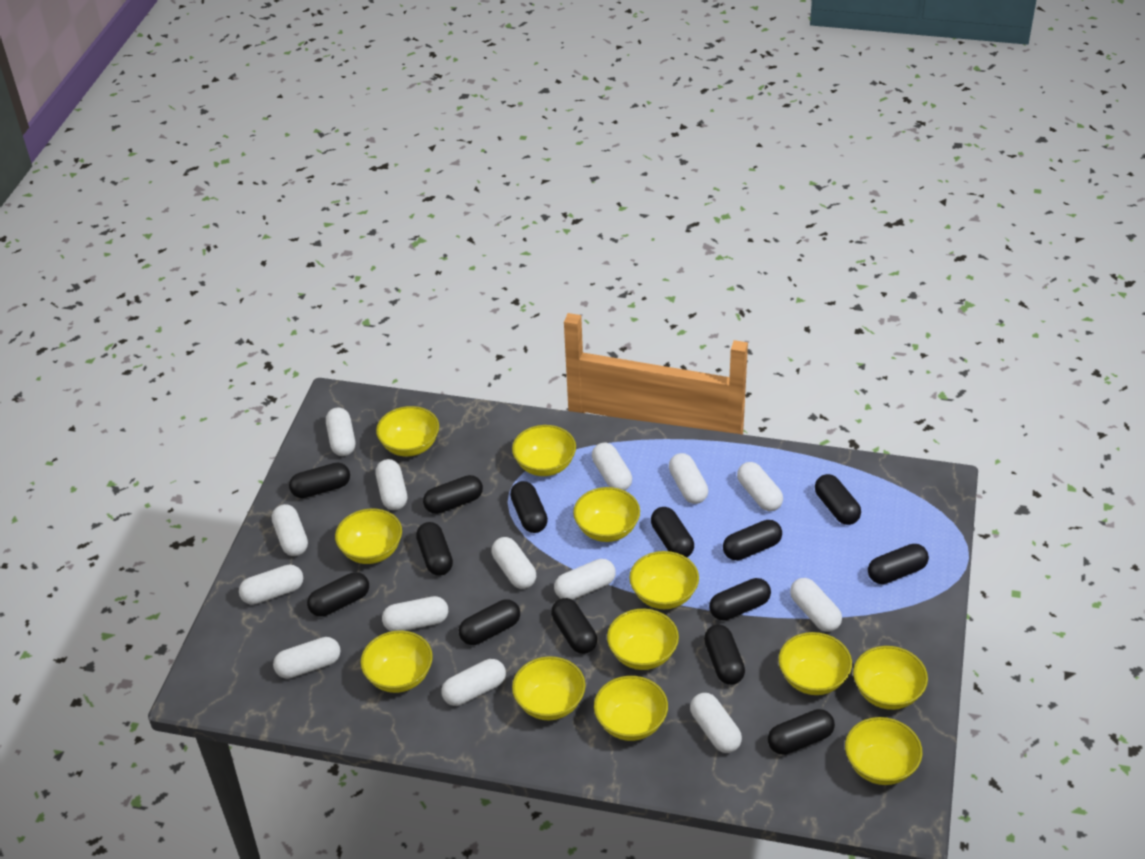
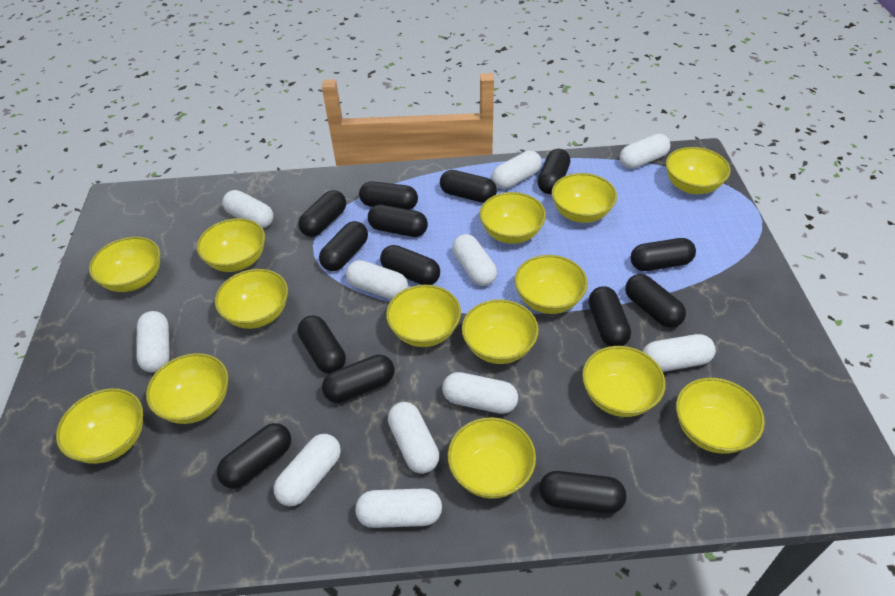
white capsule: 14 -> 11
yellow bowl: 12 -> 14

